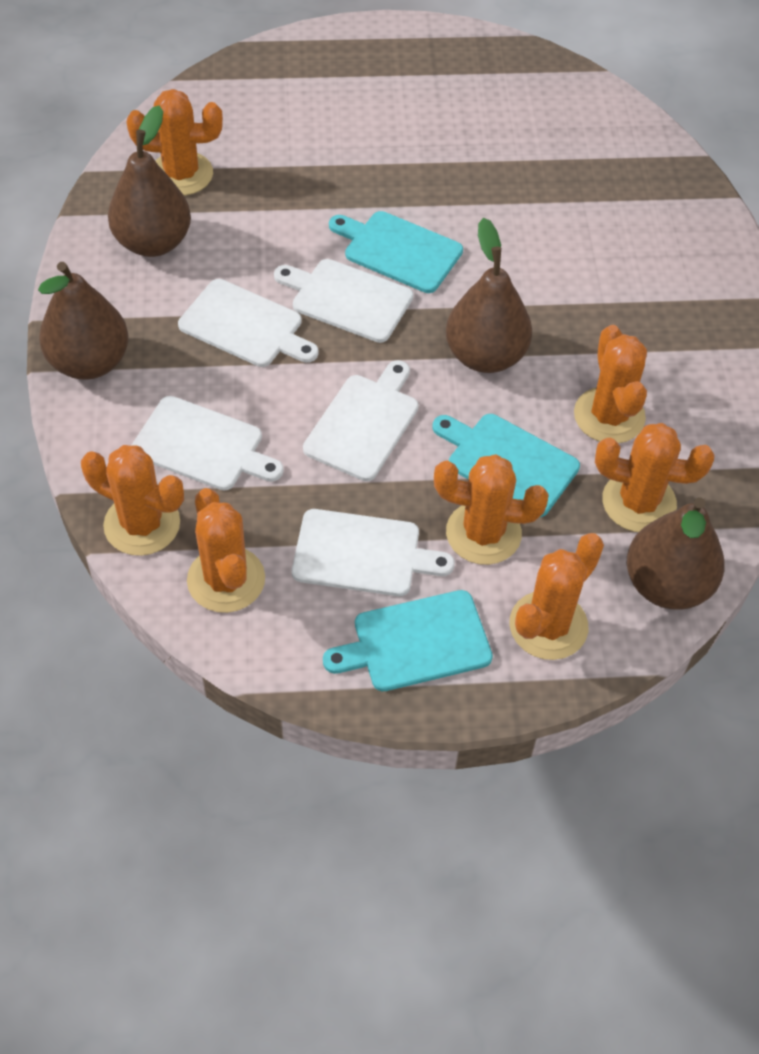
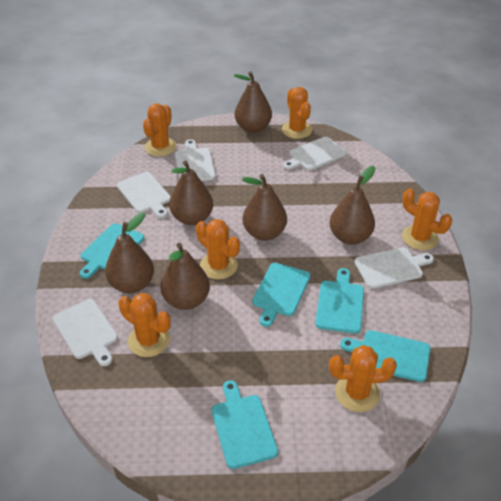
brown pear: 4 -> 6
orange cactus: 7 -> 6
turquoise cutting board: 3 -> 5

